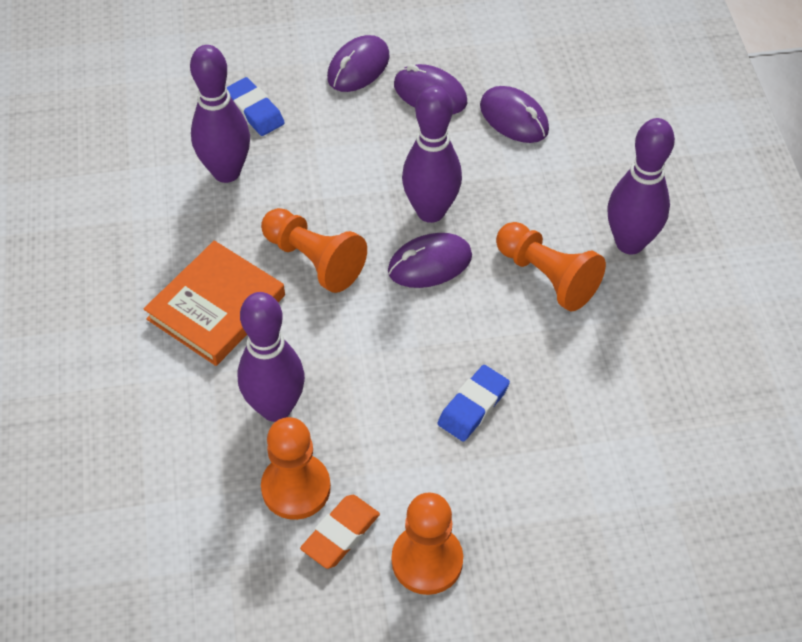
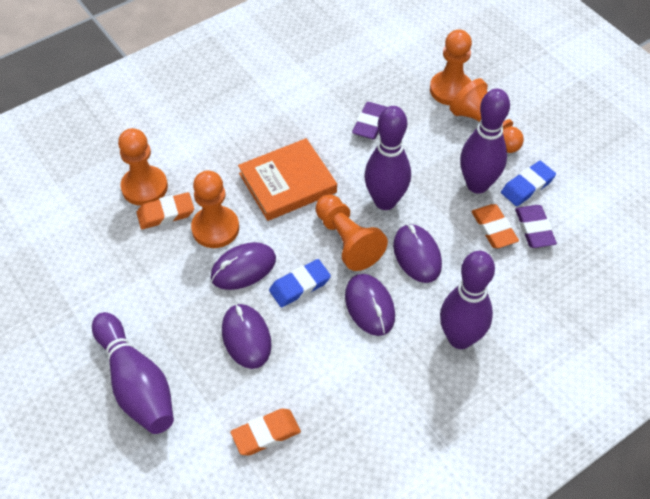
orange eraser: 1 -> 3
orange pawn: 4 -> 5
purple eraser: 0 -> 2

